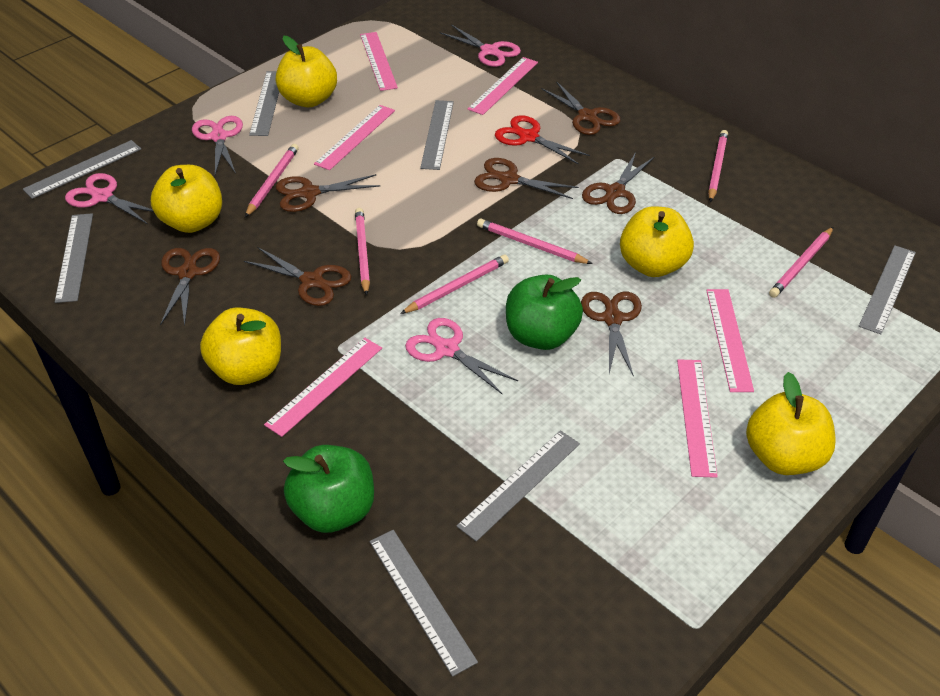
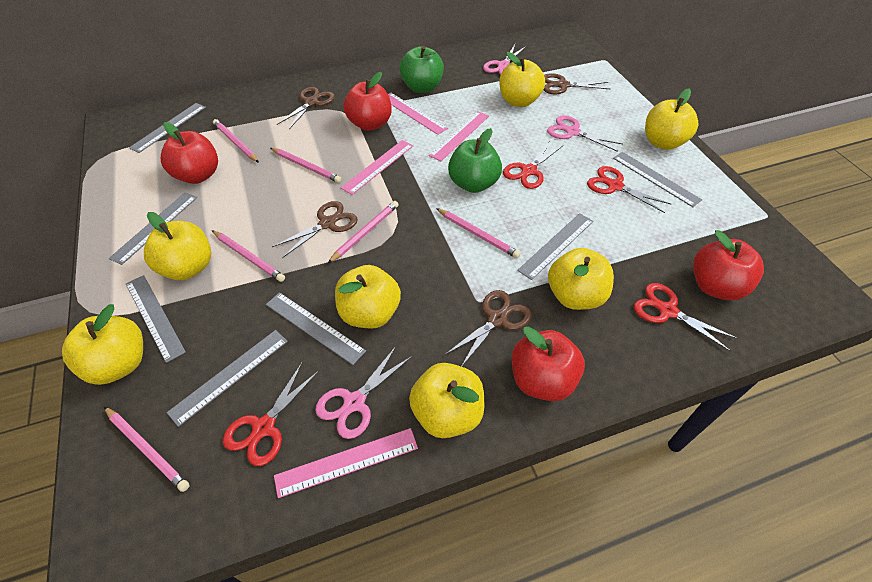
brown scissors: 7 -> 4
pink ruler: 6 -> 4
pink scissors: 4 -> 3
red apple: 0 -> 4
red scissors: 1 -> 4
yellow apple: 5 -> 7

